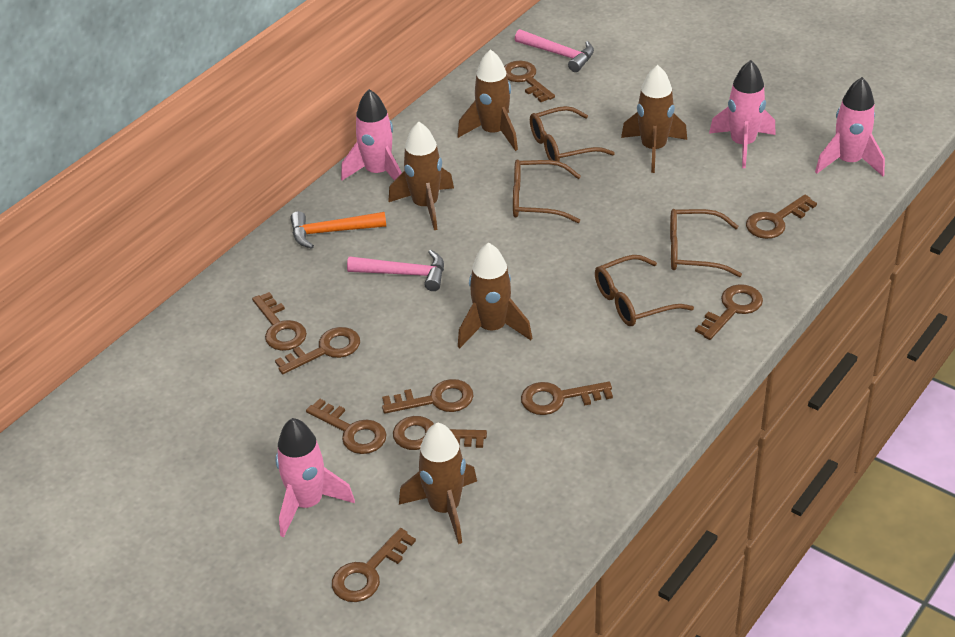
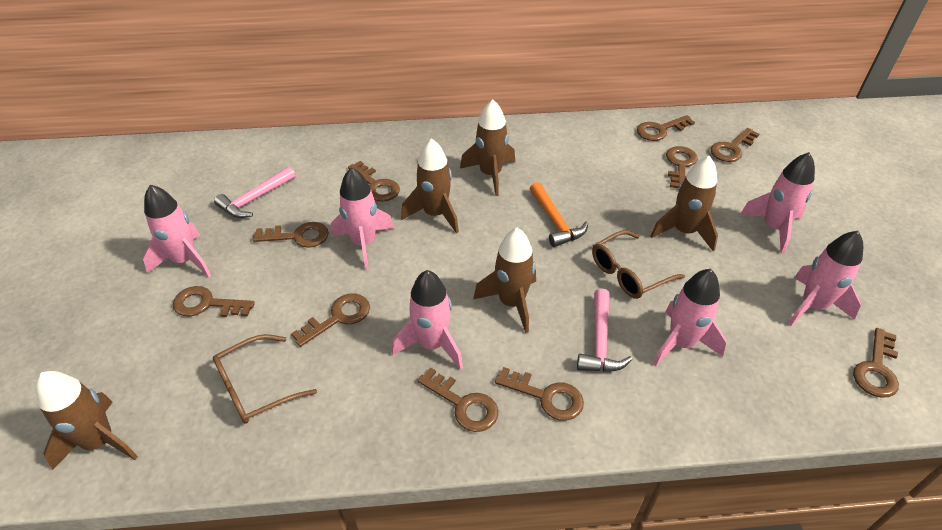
brown glasses: 4 -> 2
pink rocket: 4 -> 6

